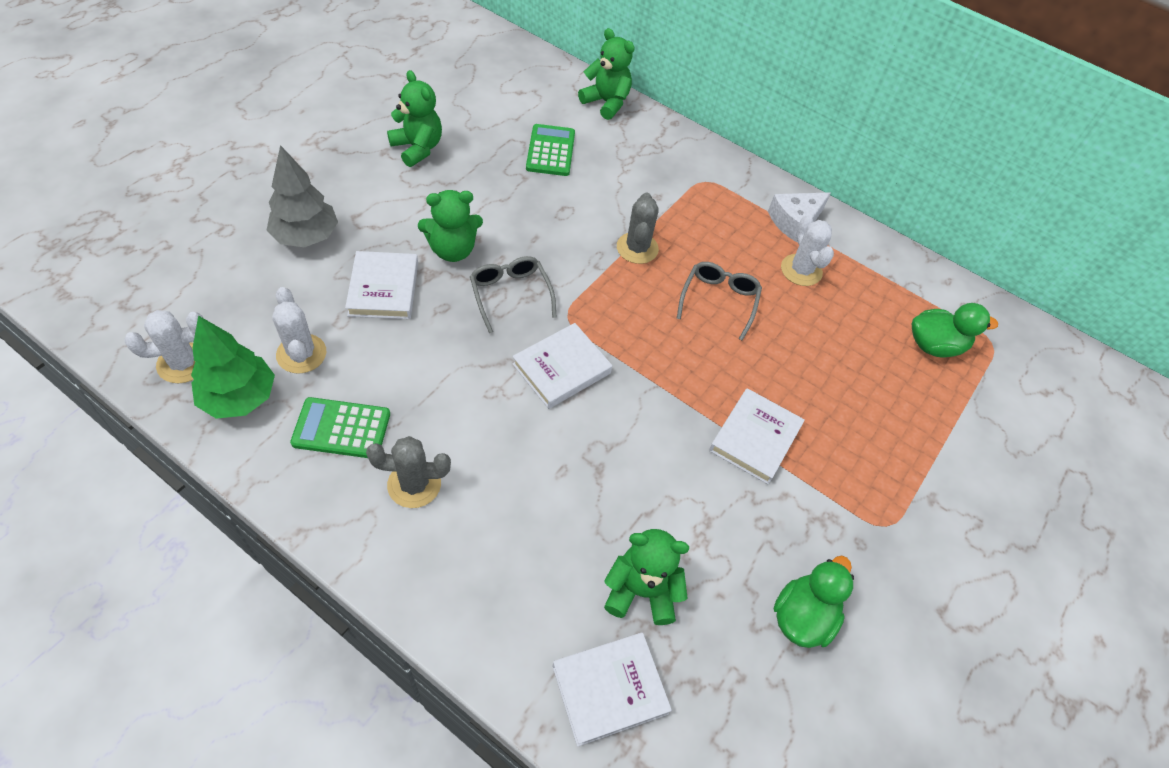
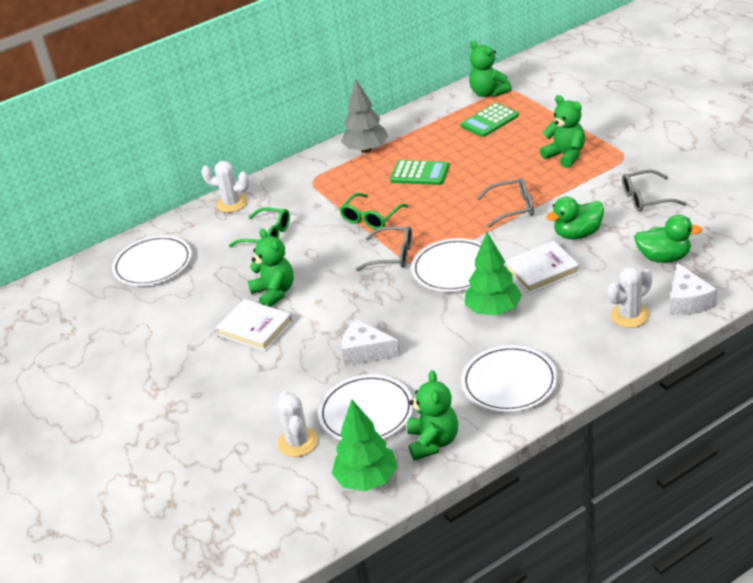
green glasses: 0 -> 2
green tree: 1 -> 2
grey cactus: 2 -> 0
grey glasses: 2 -> 3
white book: 4 -> 2
white cheese: 1 -> 2
white plate: 0 -> 4

